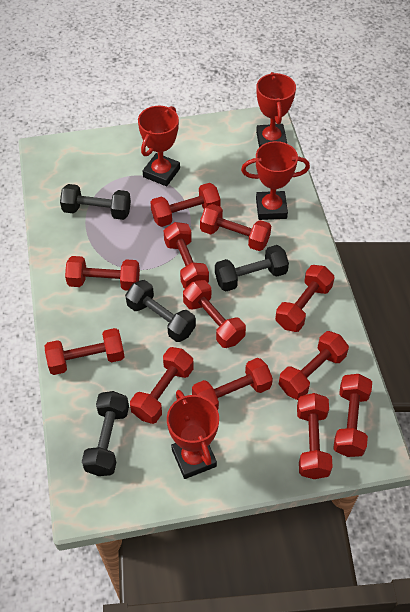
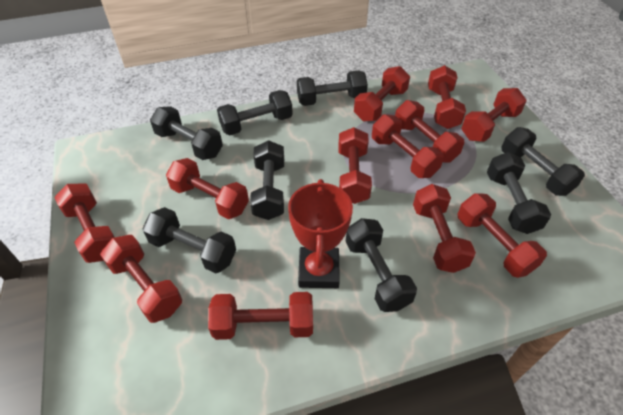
black dumbbell: 4 -> 8
red trophy: 4 -> 1

